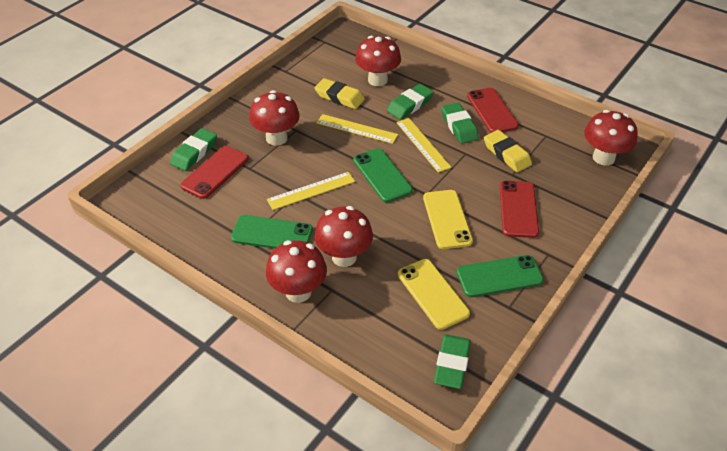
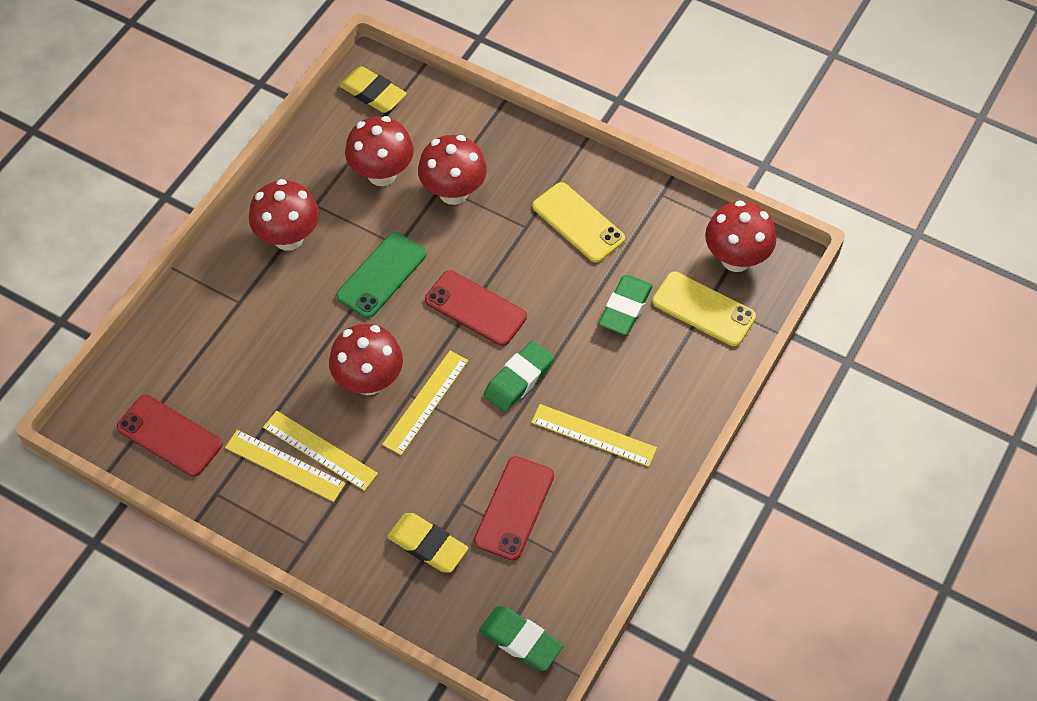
green eraser: 4 -> 3
green phone: 3 -> 1
yellow ruler: 3 -> 4

